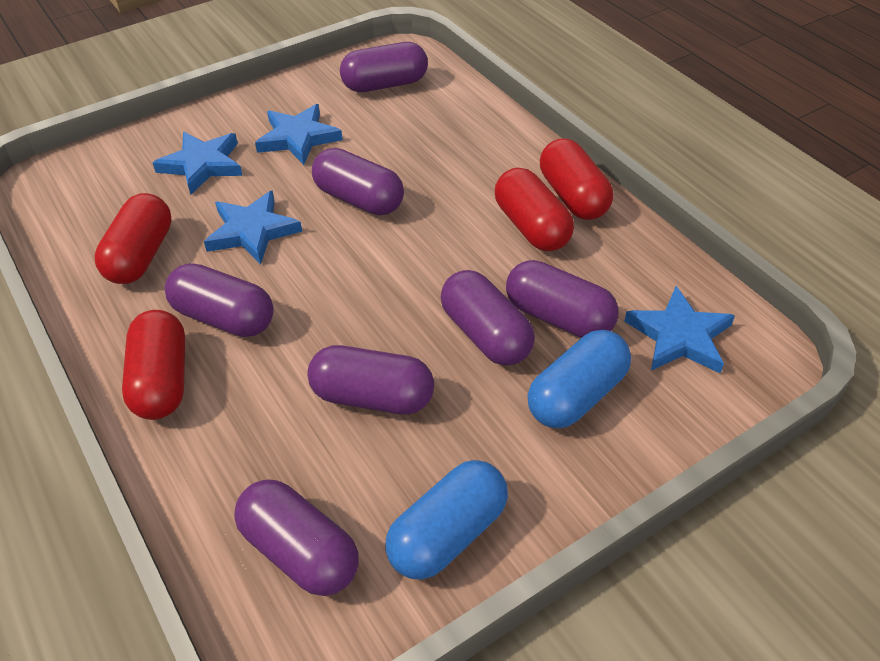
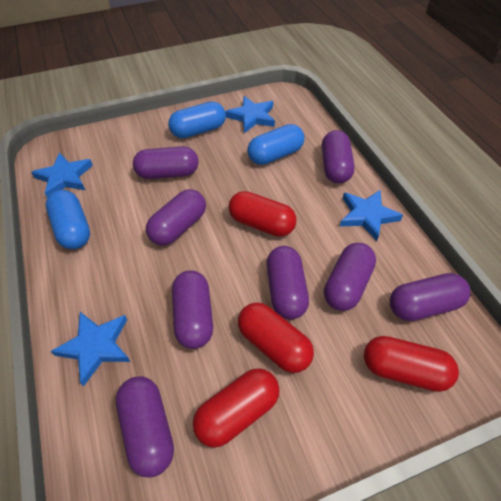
blue capsule: 2 -> 3
purple capsule: 7 -> 8

